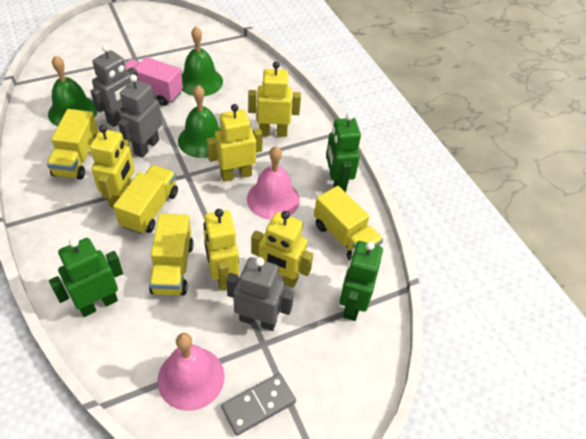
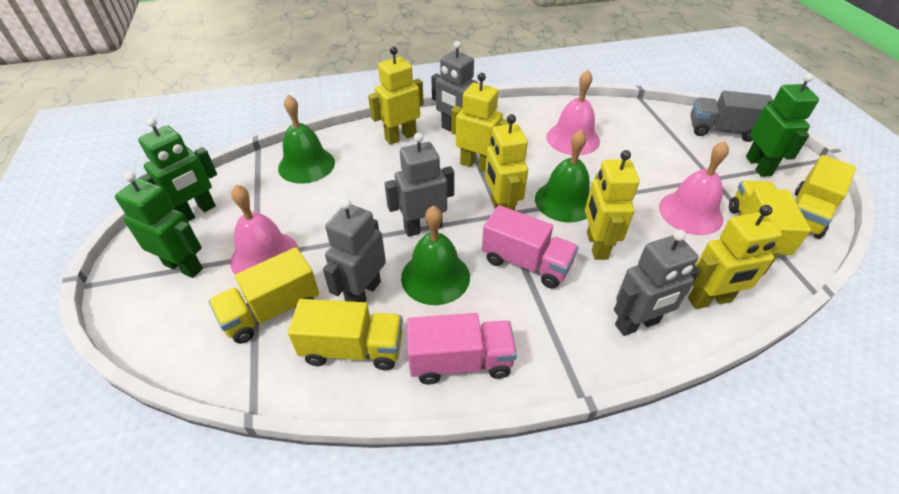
grey domino: 1 -> 0
grey robot: 3 -> 4
grey truck: 0 -> 1
pink bell: 2 -> 3
pink truck: 1 -> 2

